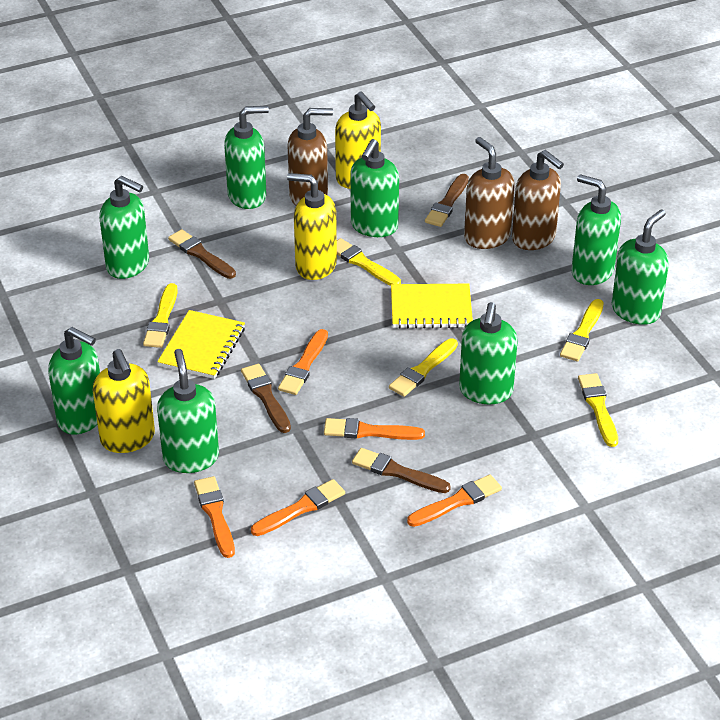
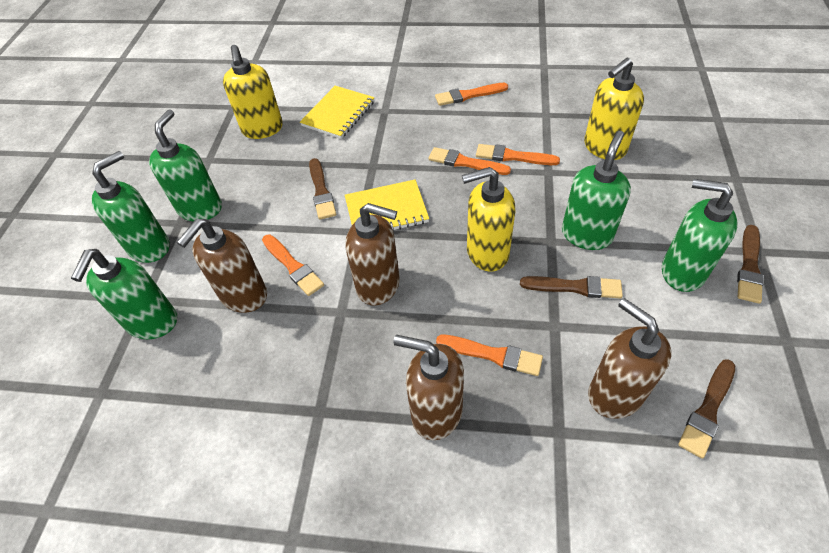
brown soap dispenser: 3 -> 4
green soap dispenser: 8 -> 5
yellow brush: 5 -> 0

